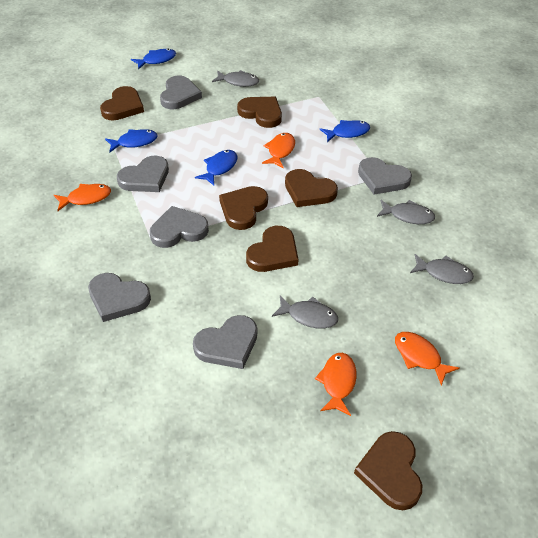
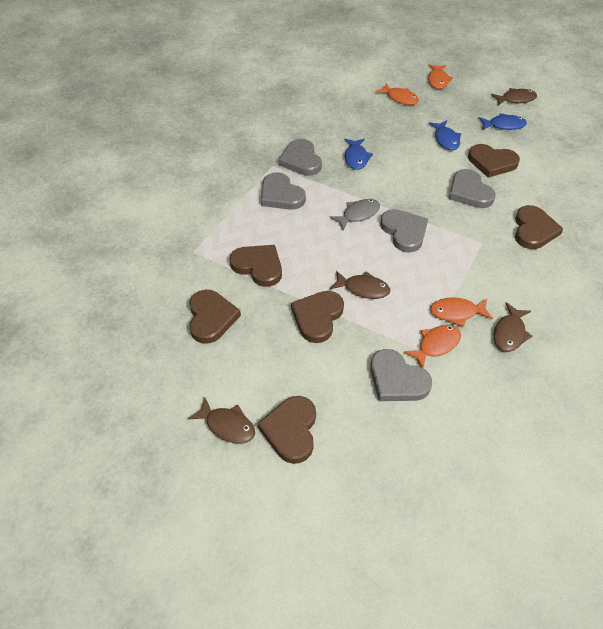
blue fish: 4 -> 3
brown fish: 0 -> 4
grey fish: 4 -> 1
grey heart: 6 -> 5

